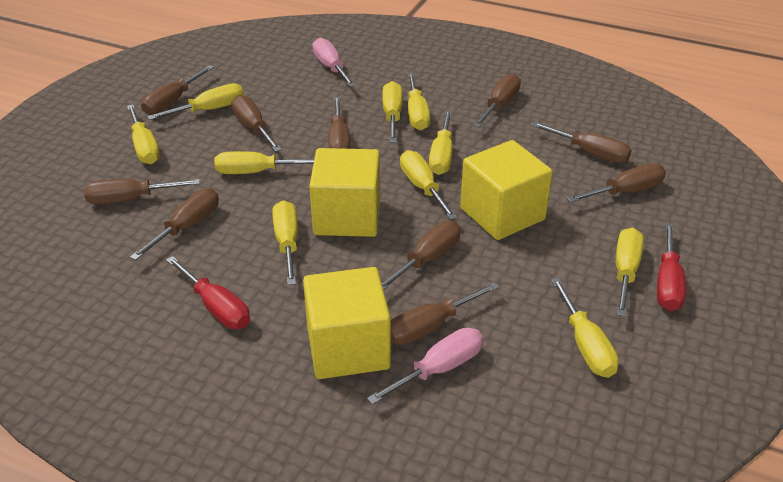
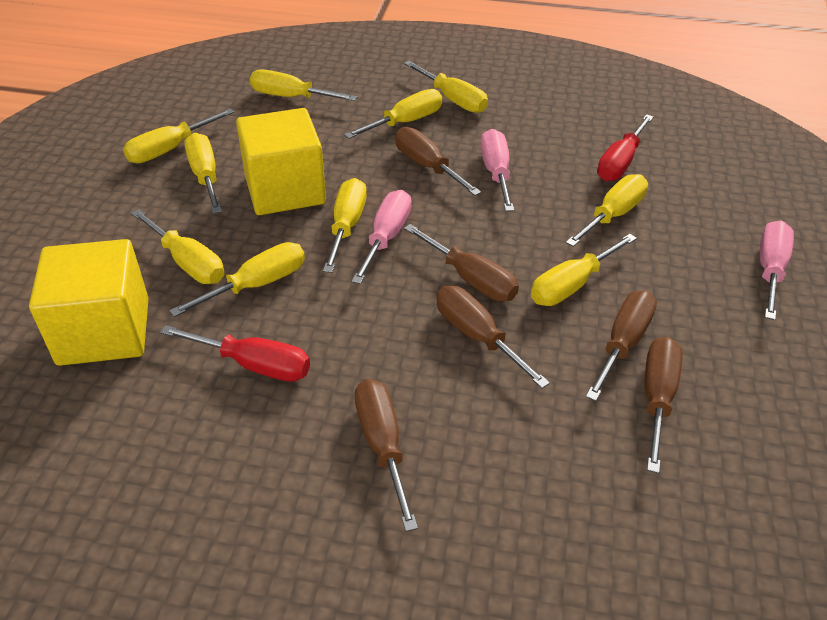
brown screwdriver: 10 -> 6
pink screwdriver: 2 -> 3
yellow cube: 3 -> 2

